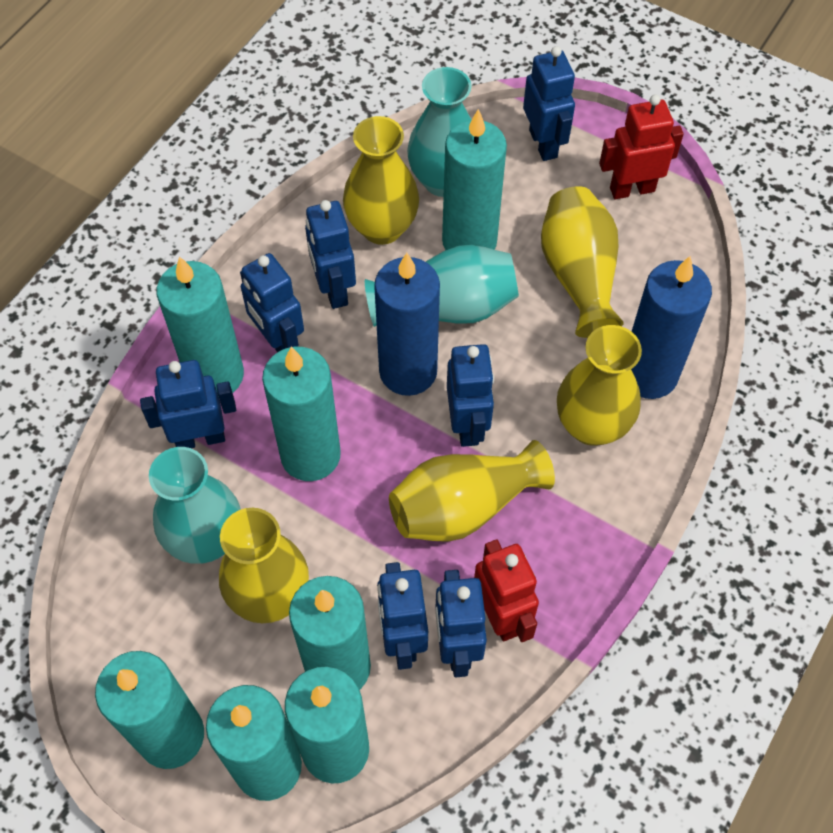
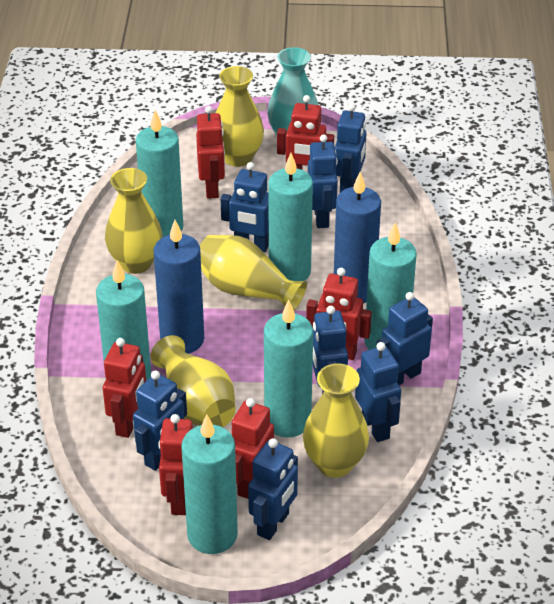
blue robot: 7 -> 8
red robot: 2 -> 6
turquoise candle: 7 -> 6
turquoise vase: 3 -> 1

